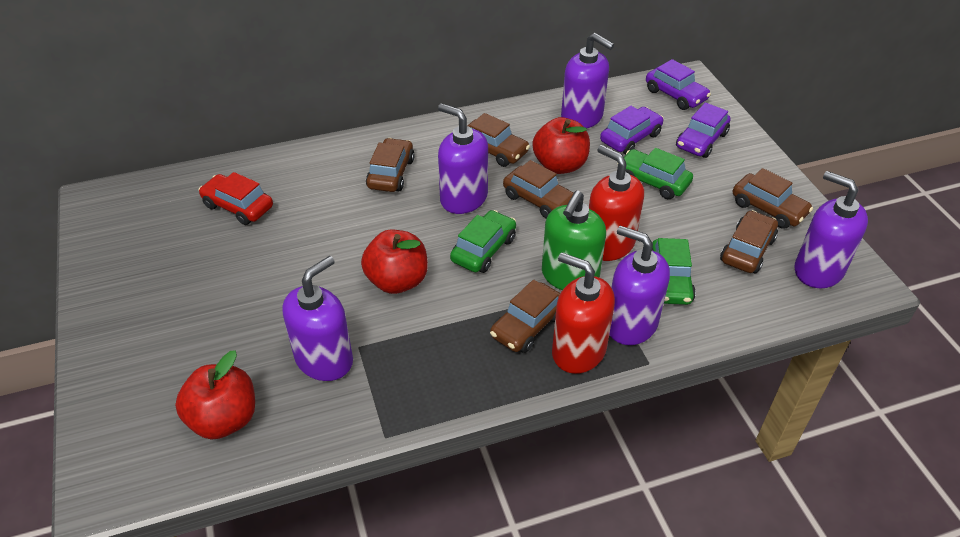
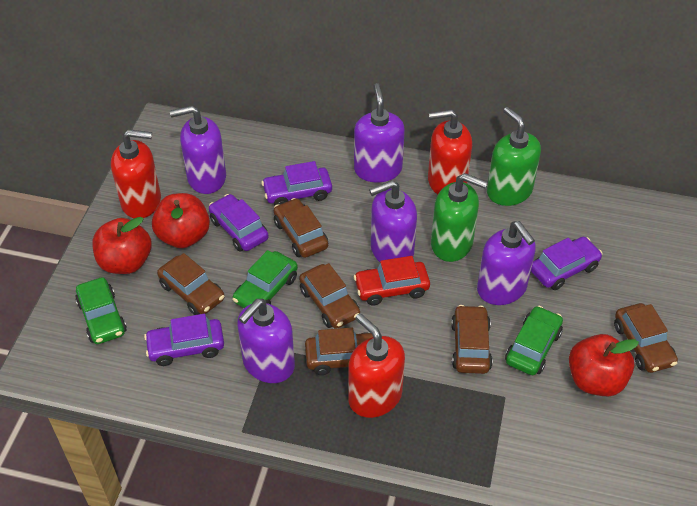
green soap dispenser: 1 -> 2
purple car: 3 -> 4
red soap dispenser: 2 -> 3

